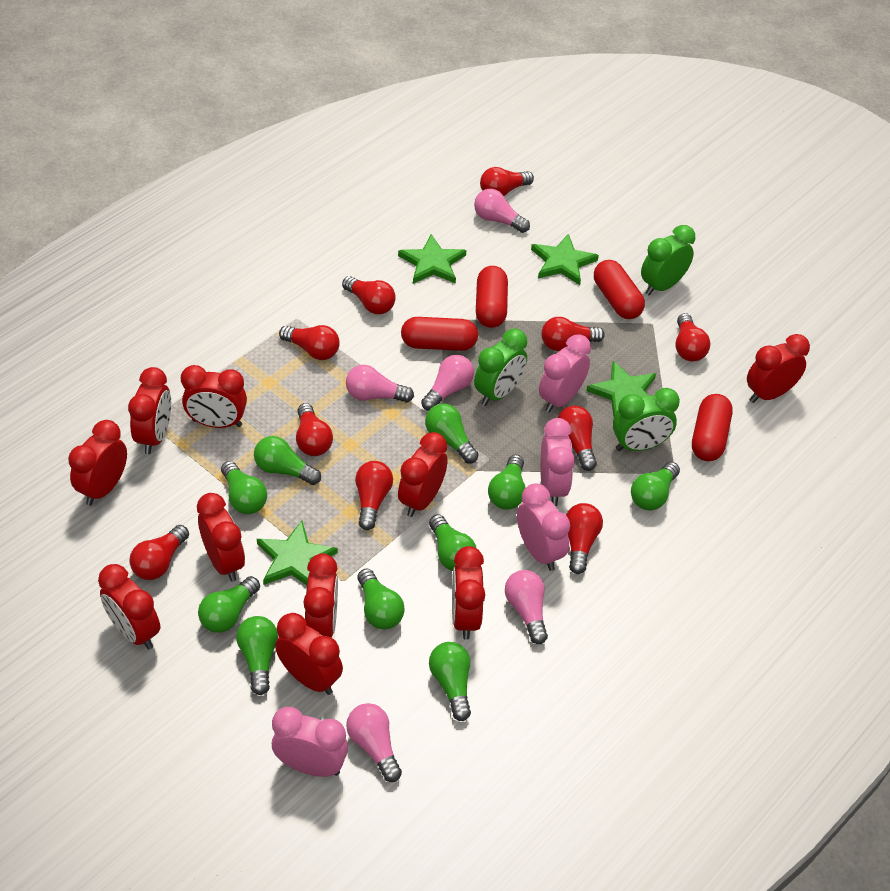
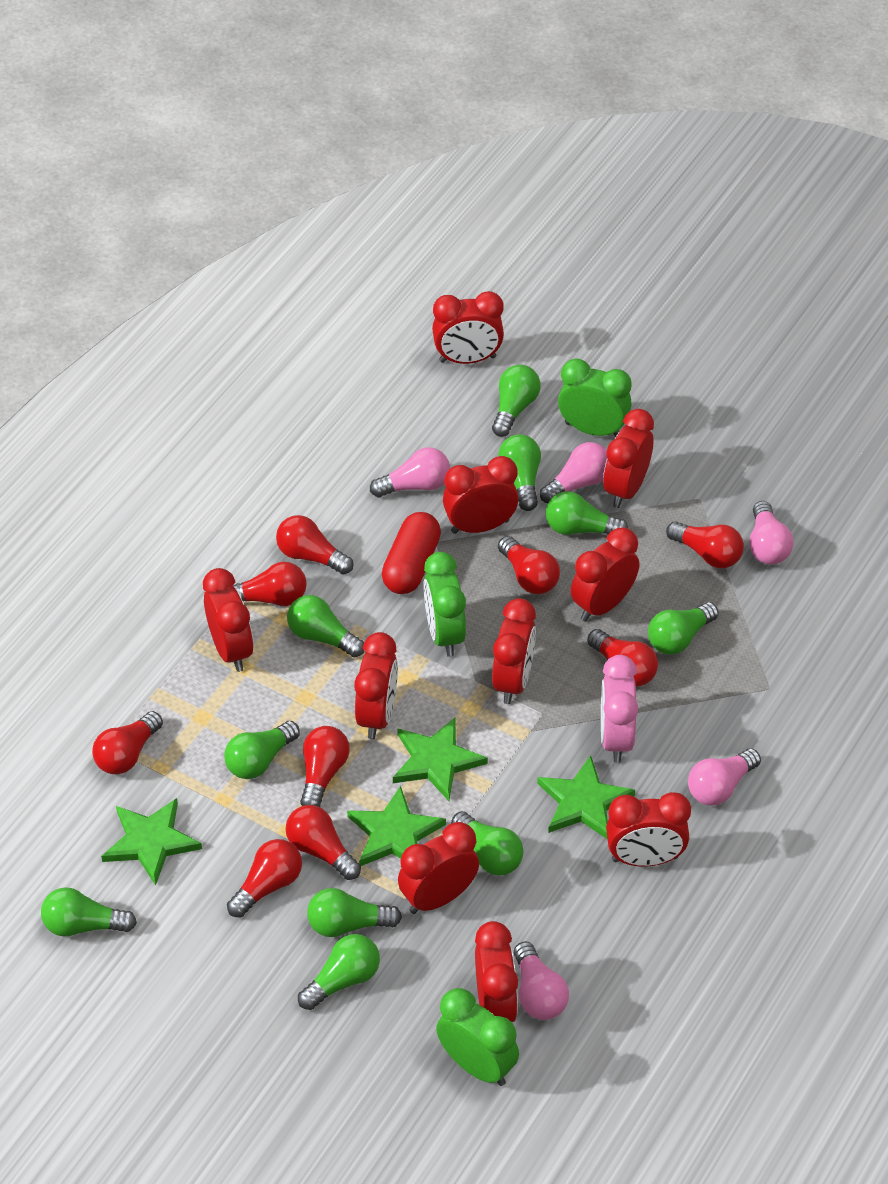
pink clock: 4 -> 1
red capsule: 4 -> 1
red light bulb: 10 -> 9

